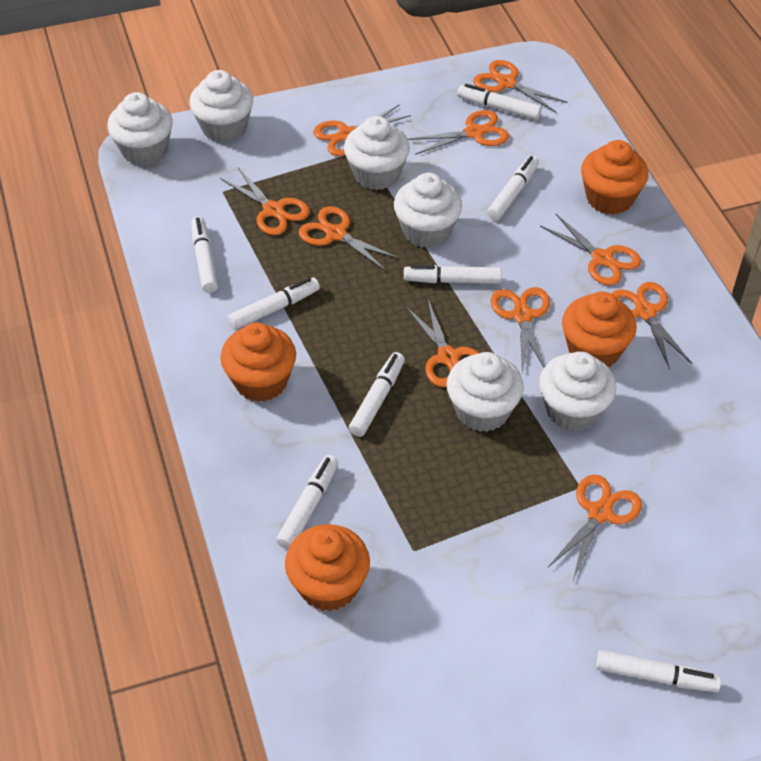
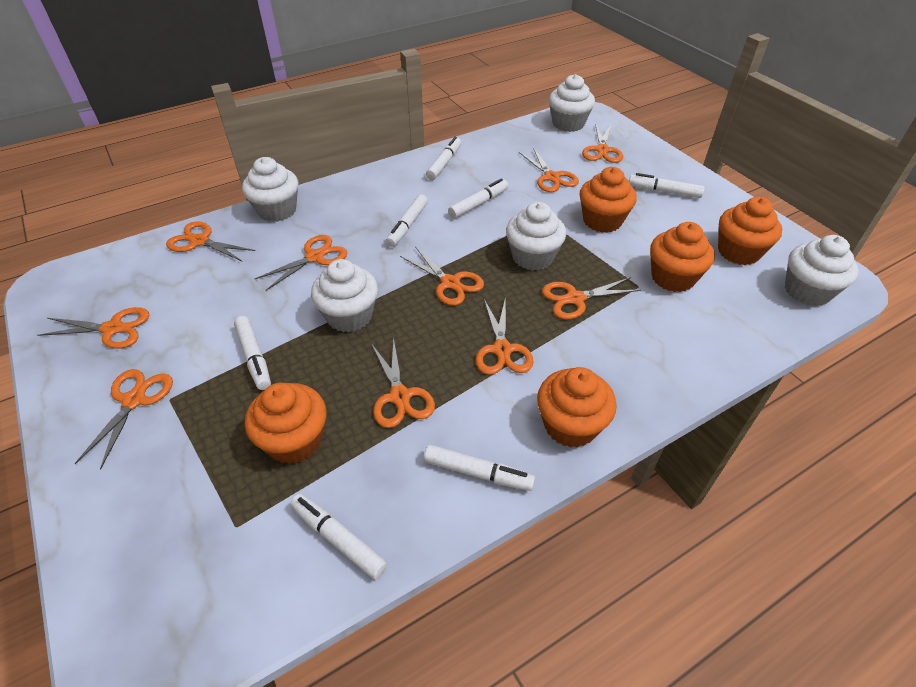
orange cupcake: 4 -> 5
white cupcake: 6 -> 5
white marker: 8 -> 7

